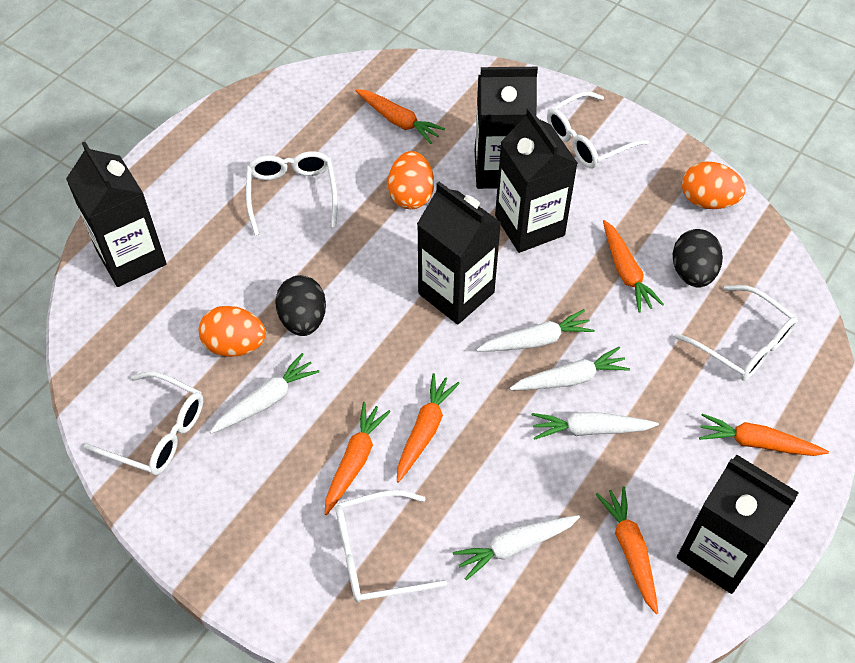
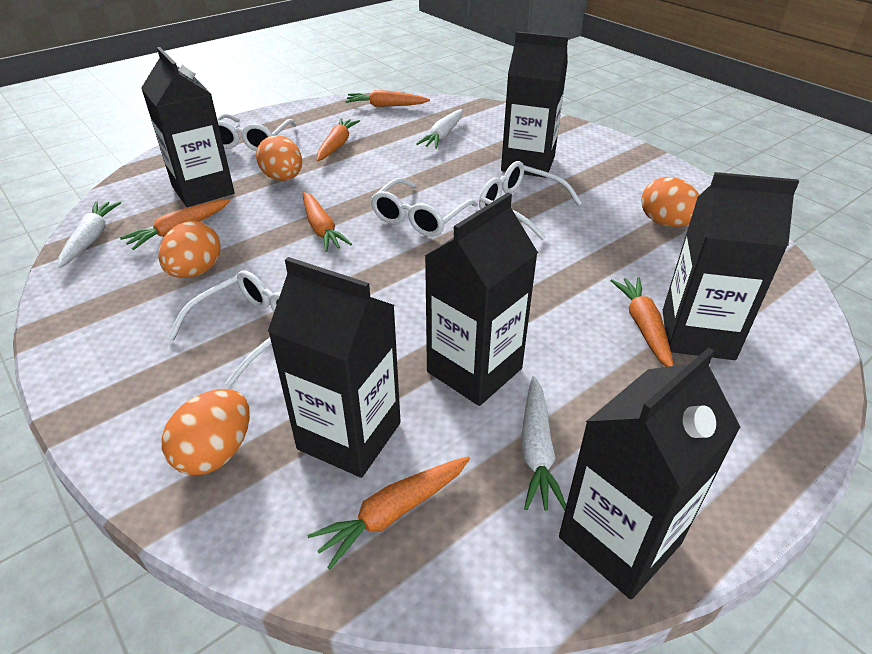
black carton: 5 -> 6
black egg: 2 -> 0
orange egg: 3 -> 4
white carrot: 5 -> 3
white glasses: 5 -> 4

